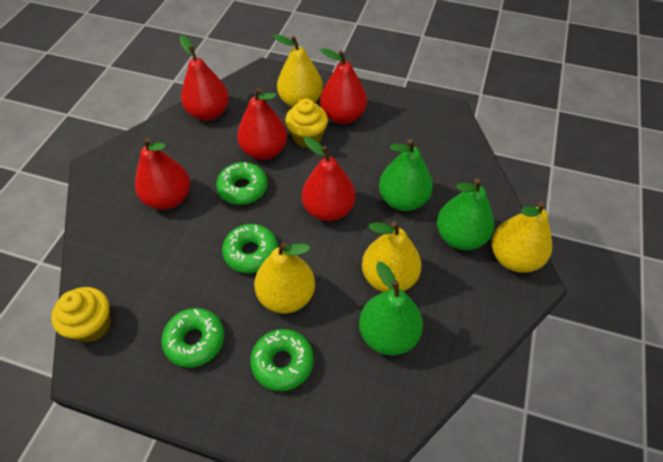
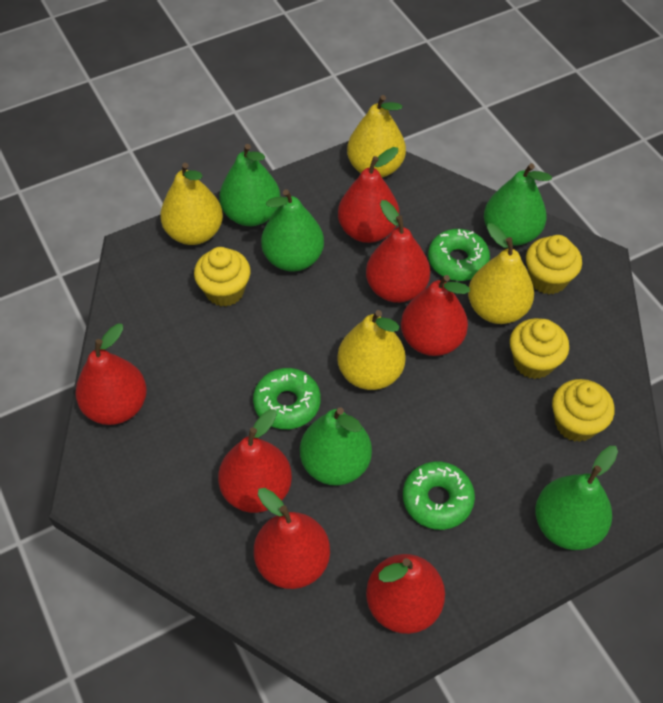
green donut: 4 -> 3
green pear: 3 -> 5
red pear: 5 -> 7
yellow cupcake: 2 -> 4

